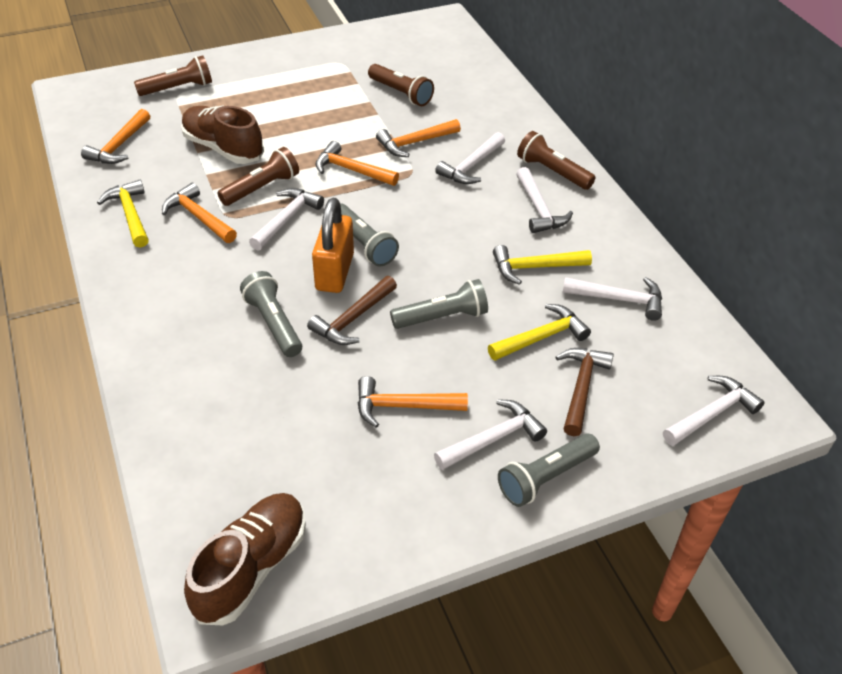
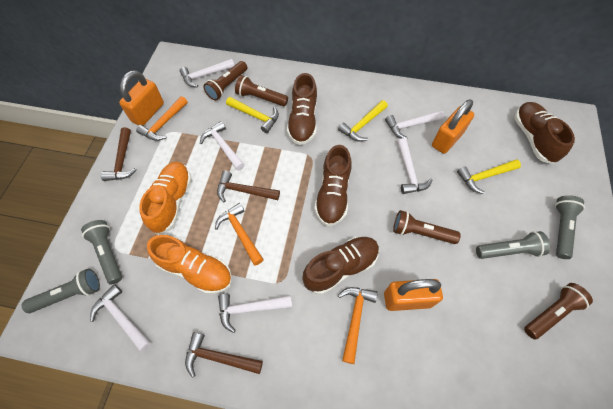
brown hammer: 2 -> 3
brown shoe: 2 -> 4
orange hammer: 5 -> 3
orange padlock: 1 -> 3
orange shoe: 0 -> 2

